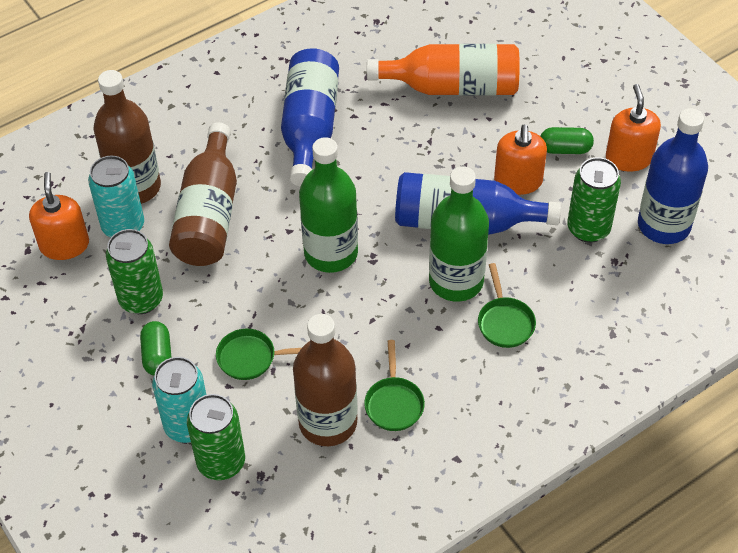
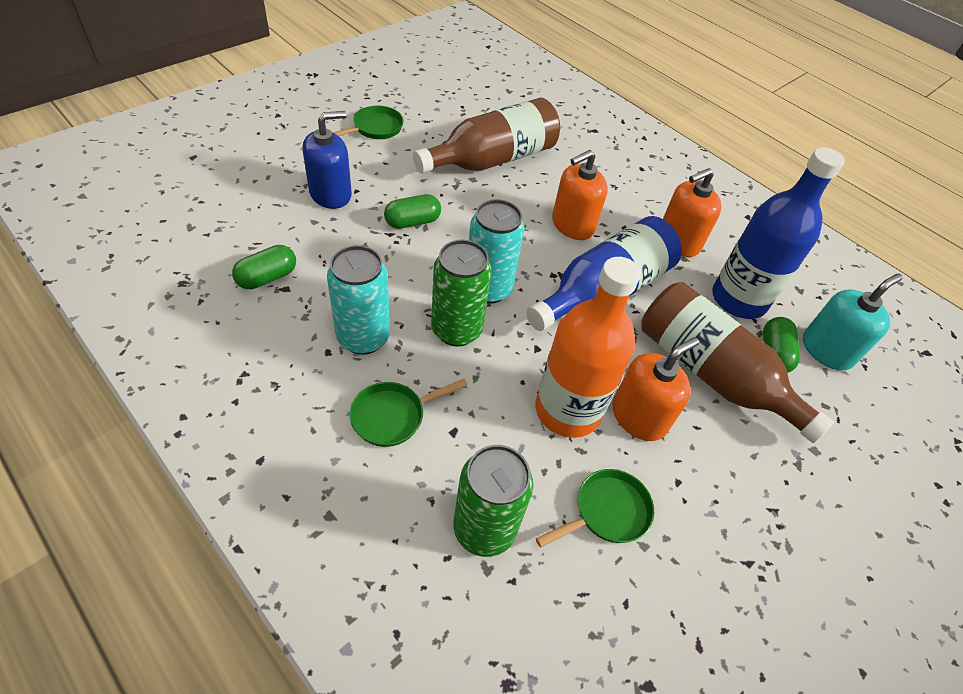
blue bottle: 3 -> 2
blue soap dispenser: 0 -> 1
brown bottle: 3 -> 2
green bottle: 2 -> 0
green can: 3 -> 2
green capsule: 2 -> 3
turquoise soap dispenser: 0 -> 1

